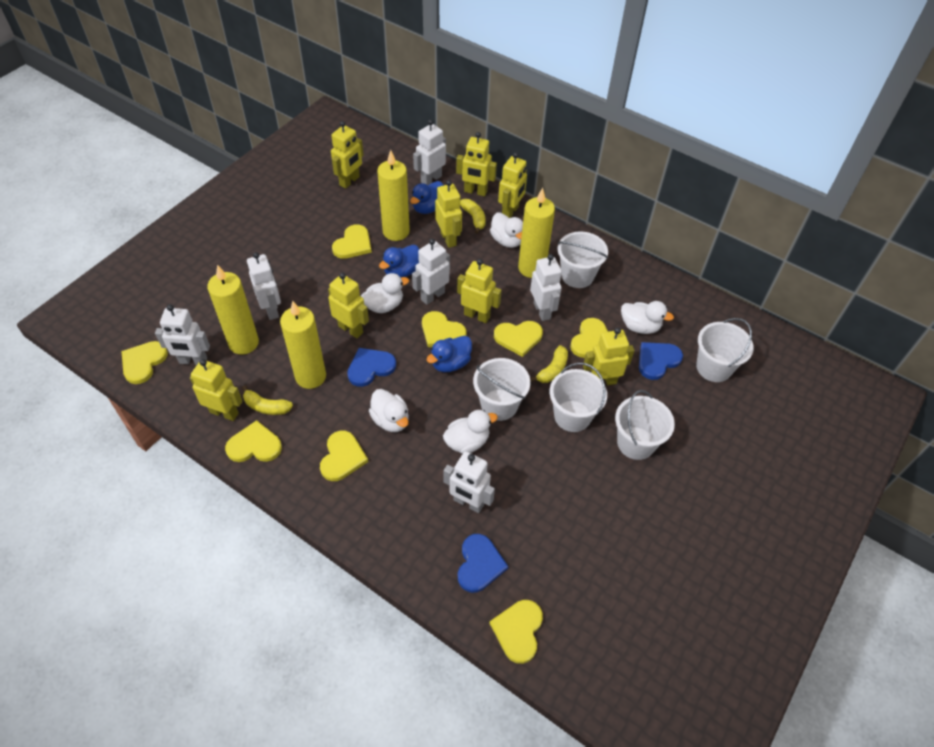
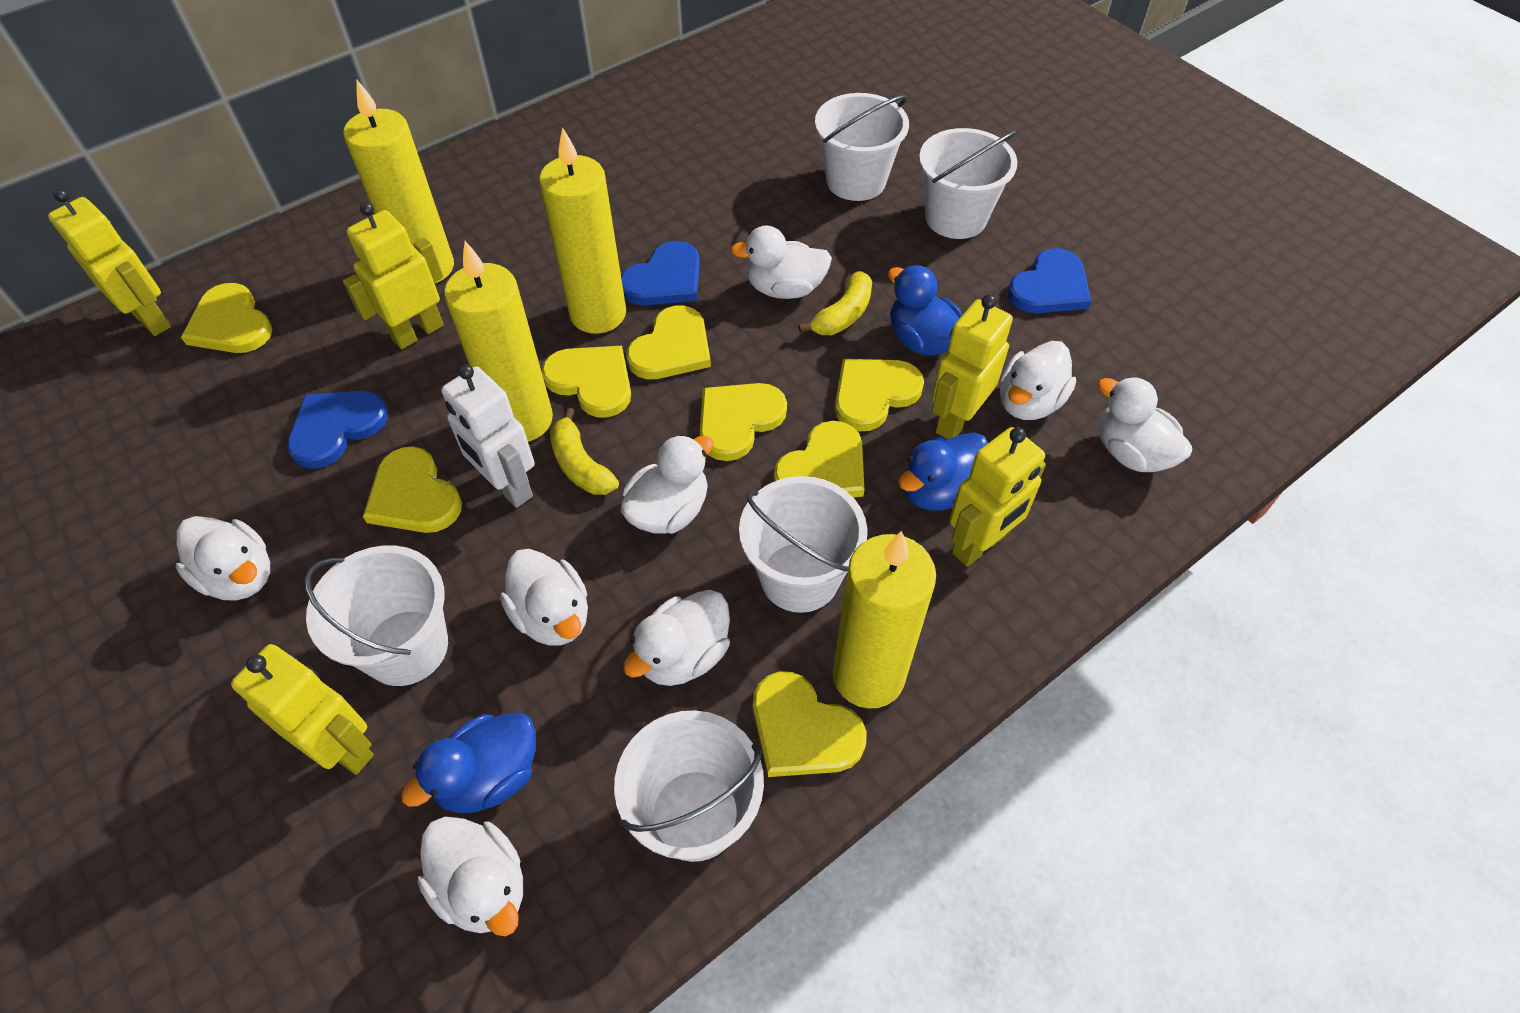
white duck: 5 -> 8
white robot: 6 -> 1
yellow banana: 3 -> 2
yellow robot: 8 -> 5

